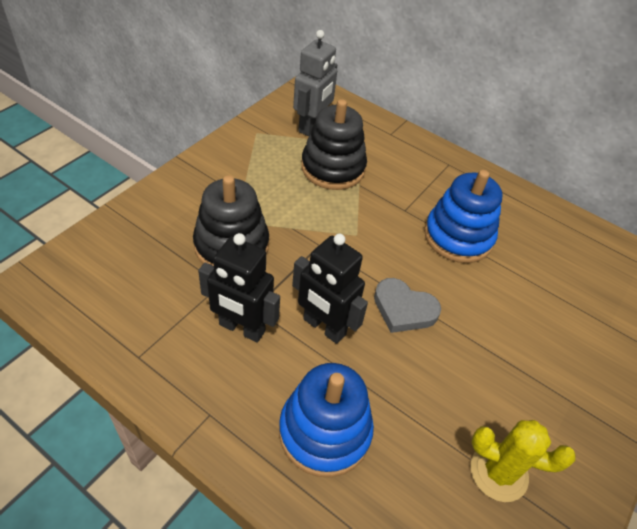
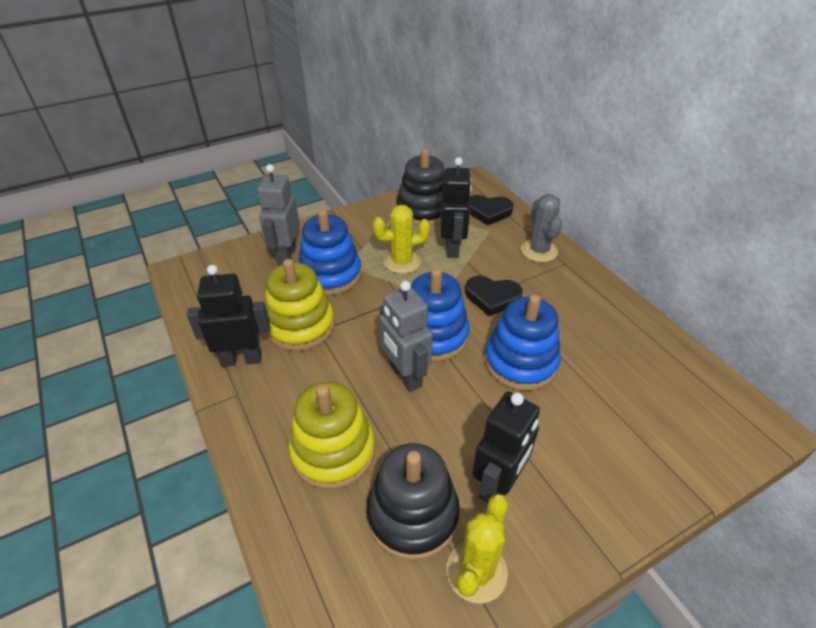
black heart: 0 -> 2
black robot: 2 -> 3
blue stacking toy: 2 -> 3
grey cactus: 0 -> 1
grey heart: 1 -> 0
grey robot: 1 -> 2
yellow cactus: 1 -> 2
yellow stacking toy: 0 -> 2

